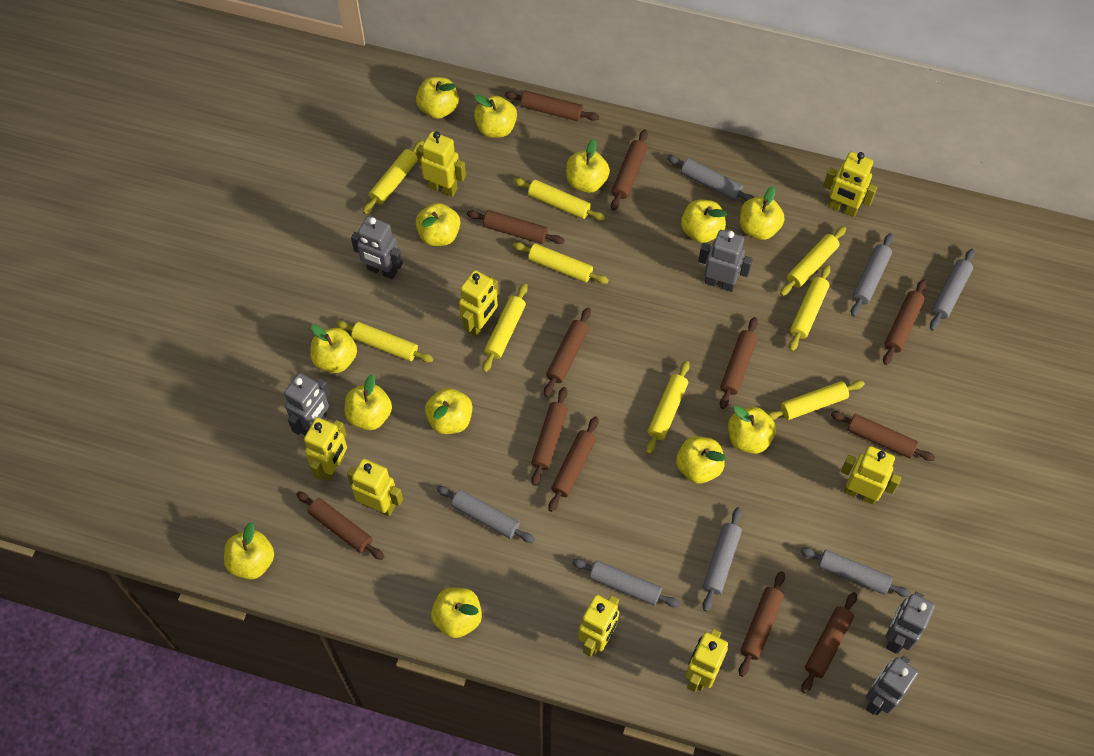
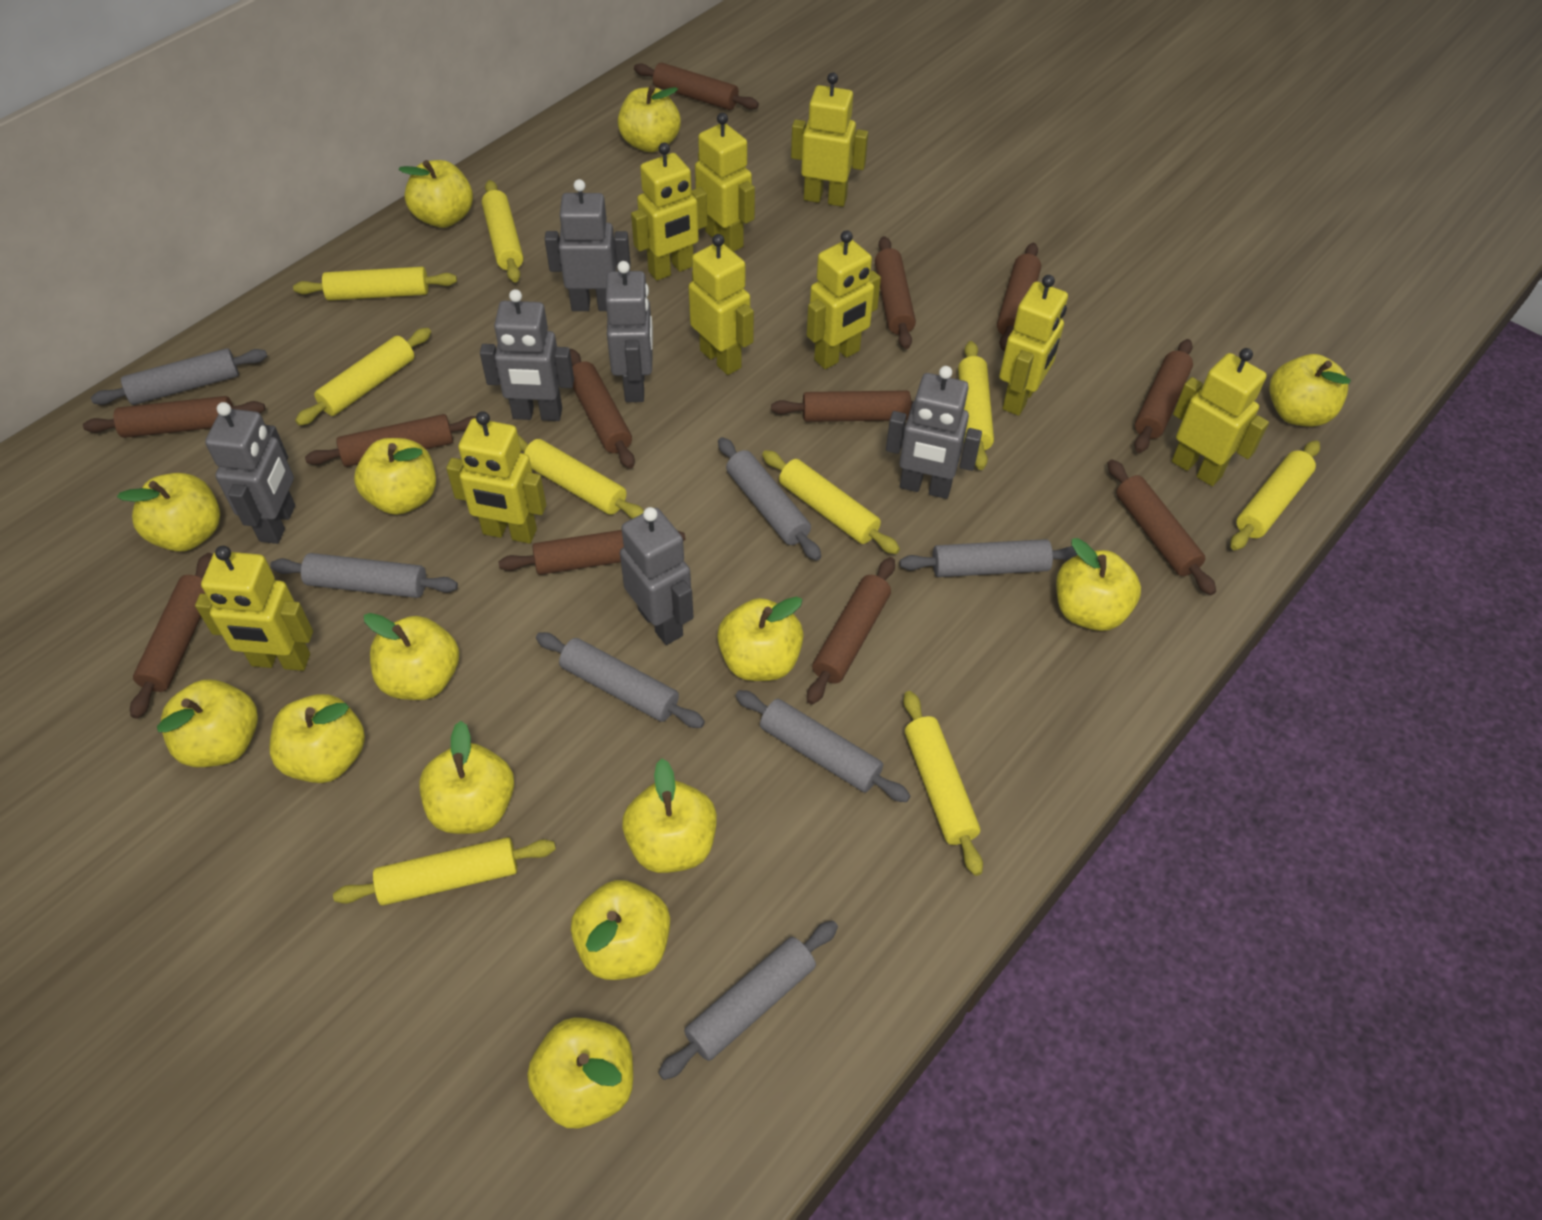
grey robot: 5 -> 6
yellow apple: 13 -> 14
yellow robot: 8 -> 9

